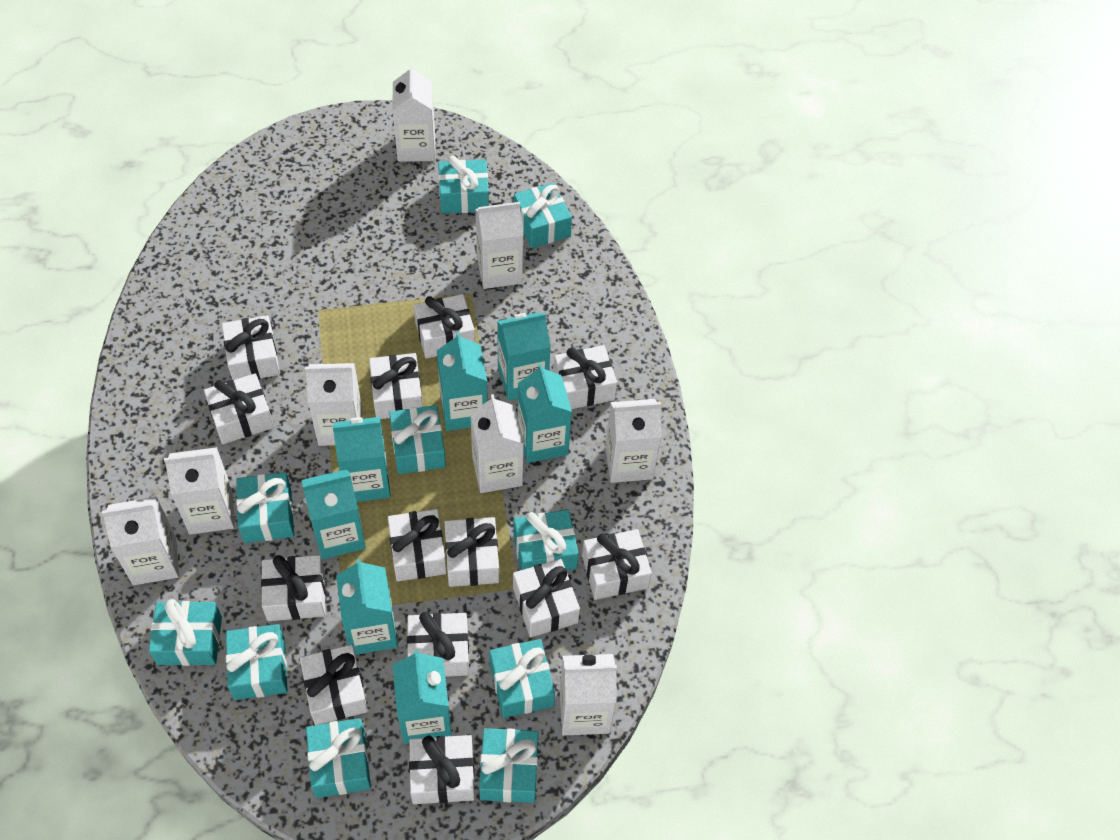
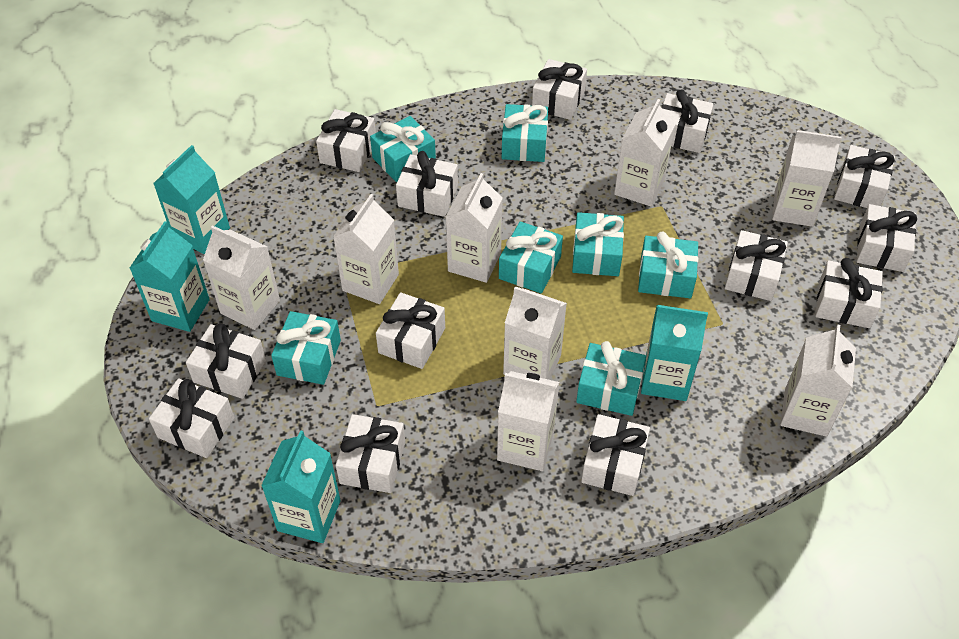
turquoise carton: 7 -> 4
turquoise gift: 10 -> 7

